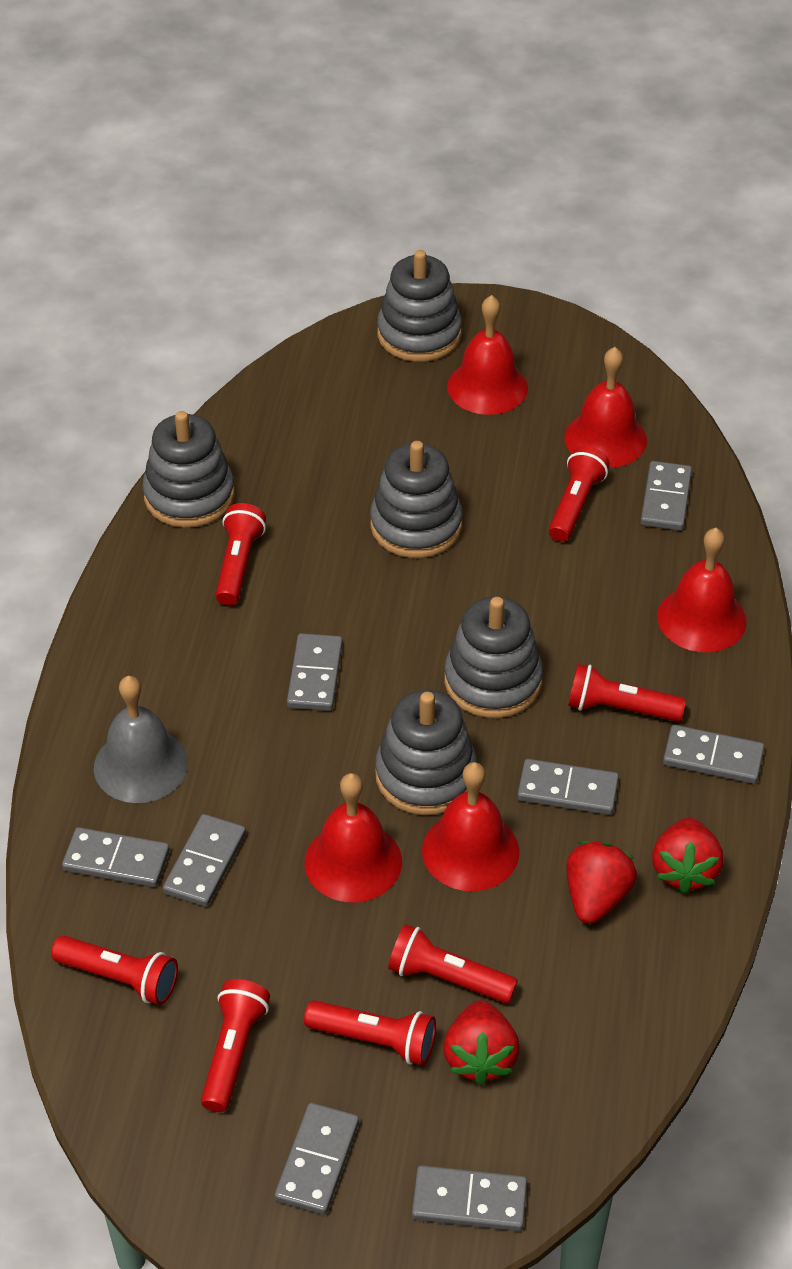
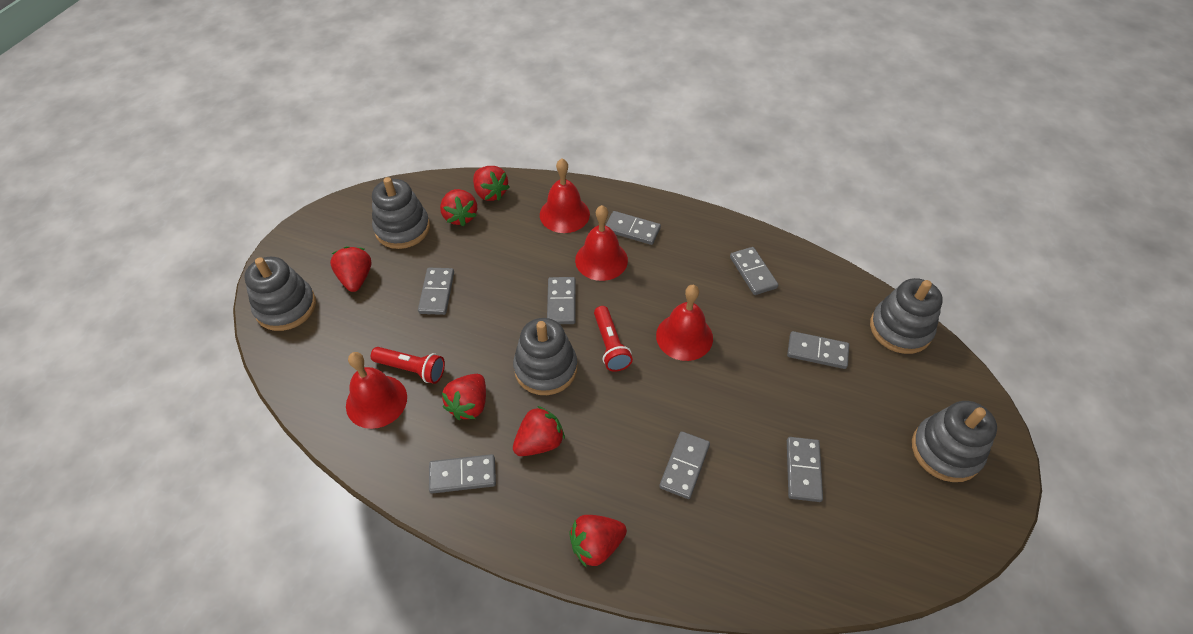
grey bell: 1 -> 0
red bell: 5 -> 4
red flashlight: 7 -> 2
red strawberry: 3 -> 6

